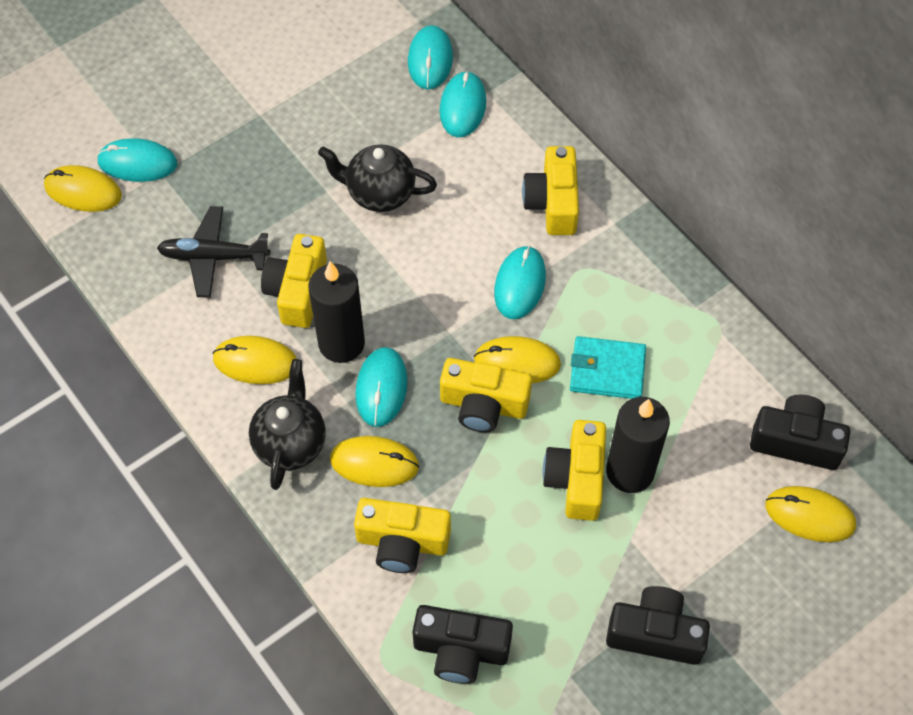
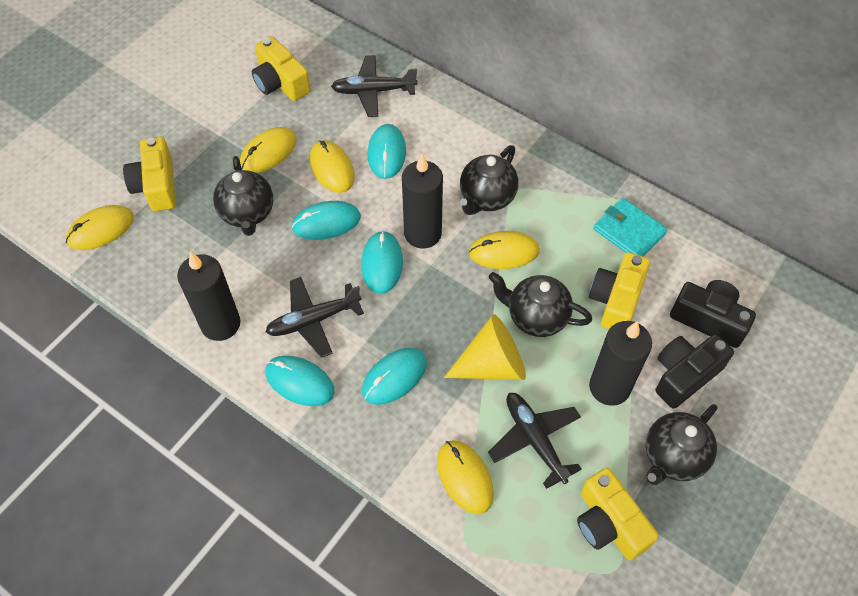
black camera: 3 -> 2
black candle: 2 -> 3
black plane: 1 -> 3
black teapot: 2 -> 4
yellow camera: 5 -> 4
yellow cone: 0 -> 1

